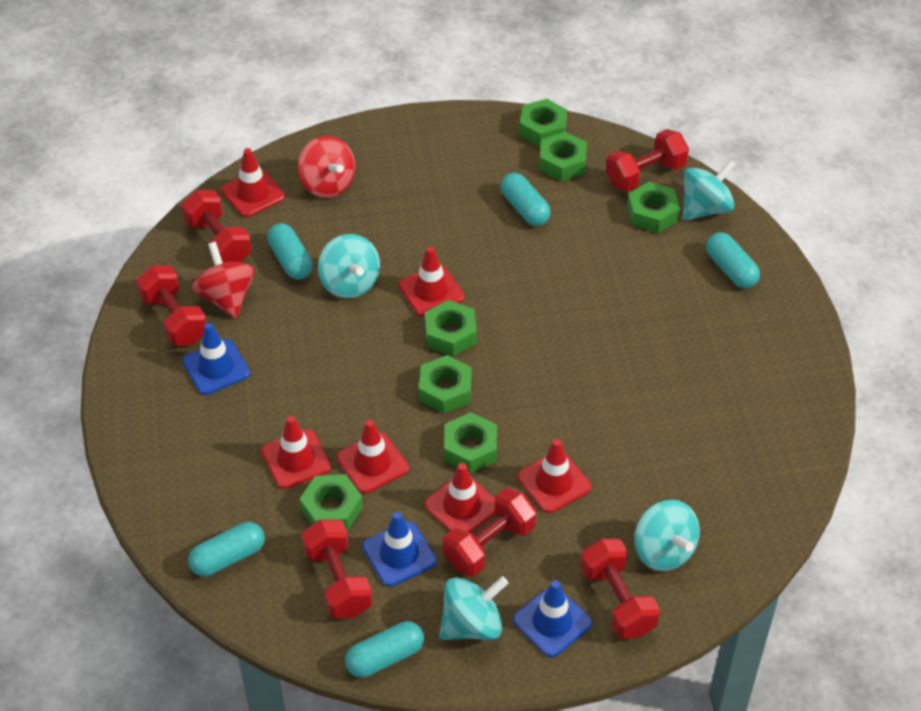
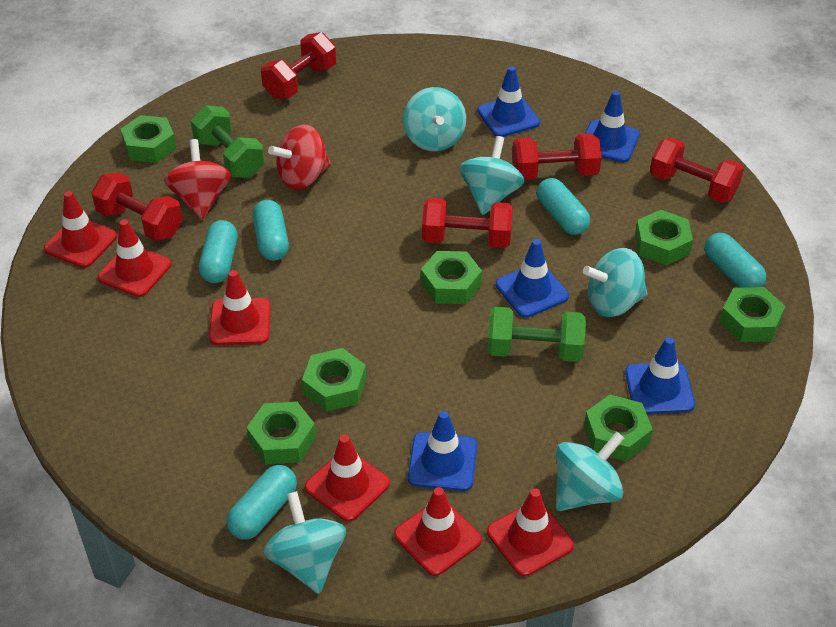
blue traffic cone: 3 -> 5
green dumbbell: 0 -> 2
red dumbbell: 6 -> 5
turquoise spinning top: 4 -> 5

